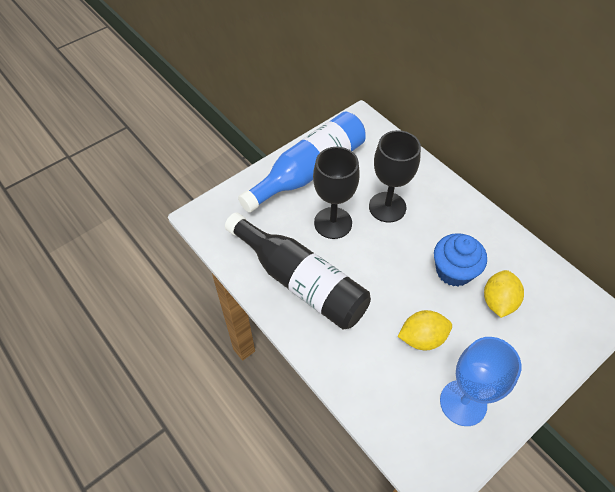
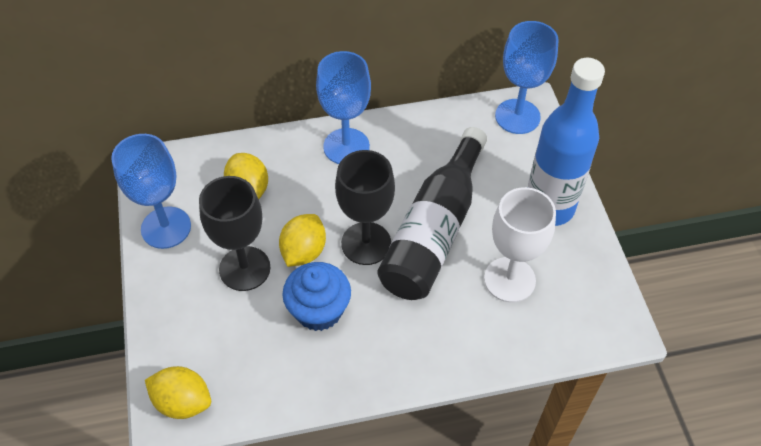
blue goblet: 1 -> 3
white goblet: 0 -> 1
yellow lemon: 2 -> 3

